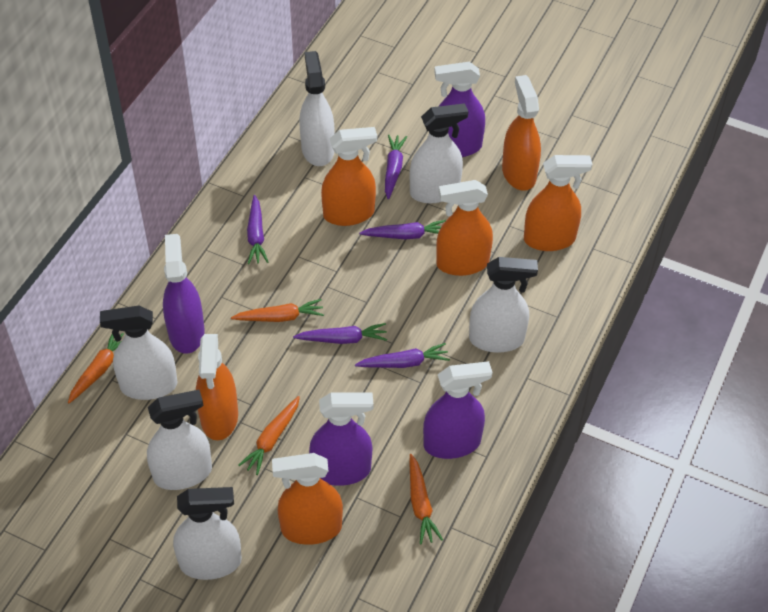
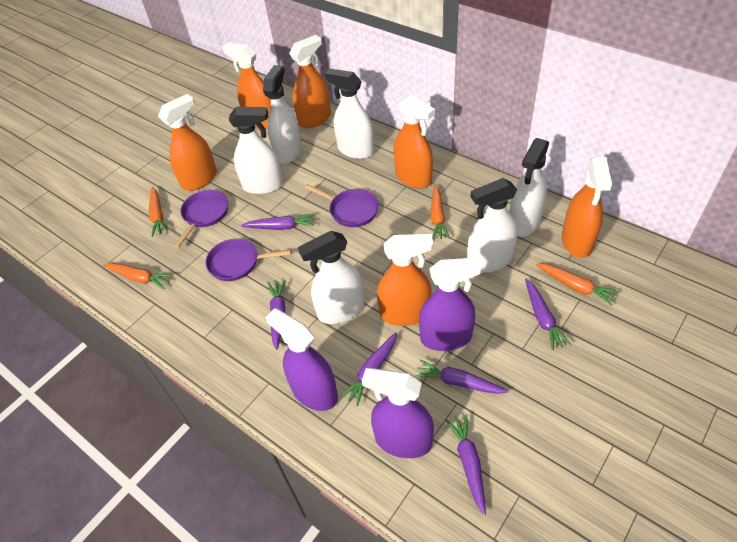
purple carrot: 5 -> 6
purple pan: 0 -> 3
purple spray bottle: 4 -> 3

